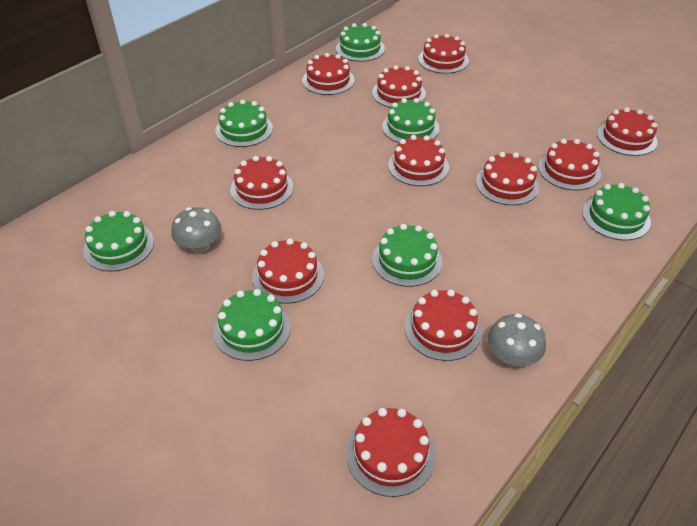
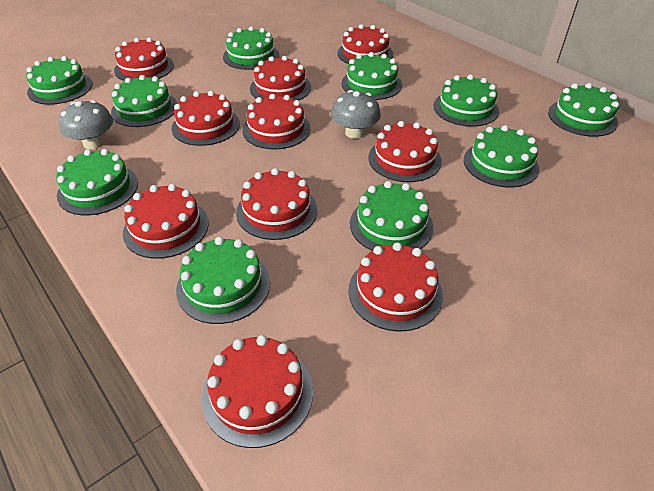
green cake: 7 -> 10
red cake: 11 -> 10

